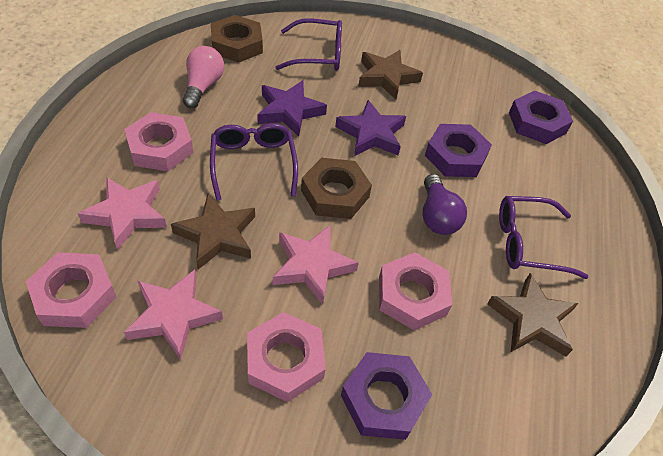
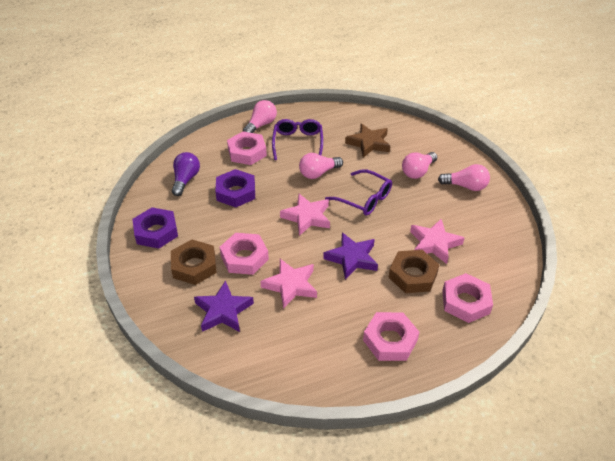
brown star: 3 -> 1
pink light bulb: 1 -> 4
purple glasses: 3 -> 2
purple nut: 3 -> 2

